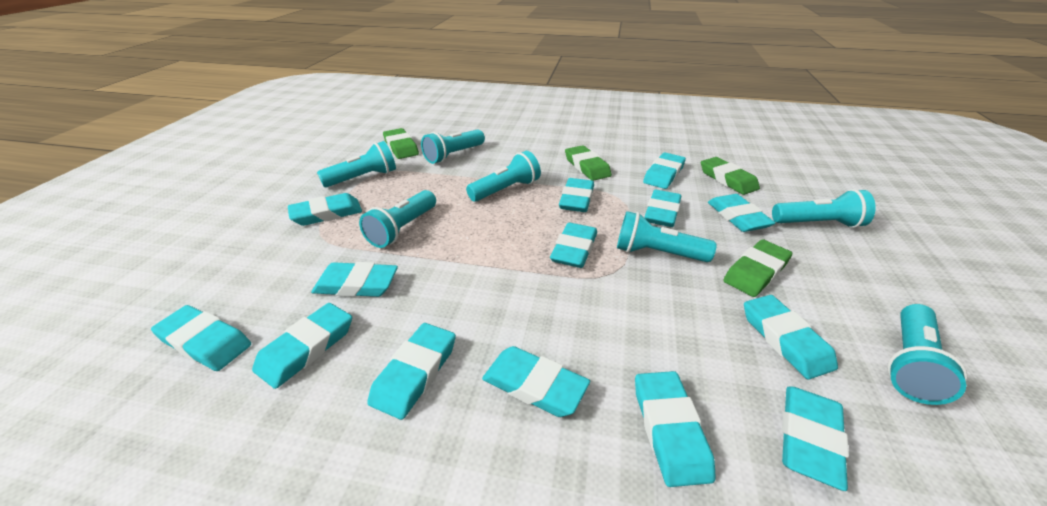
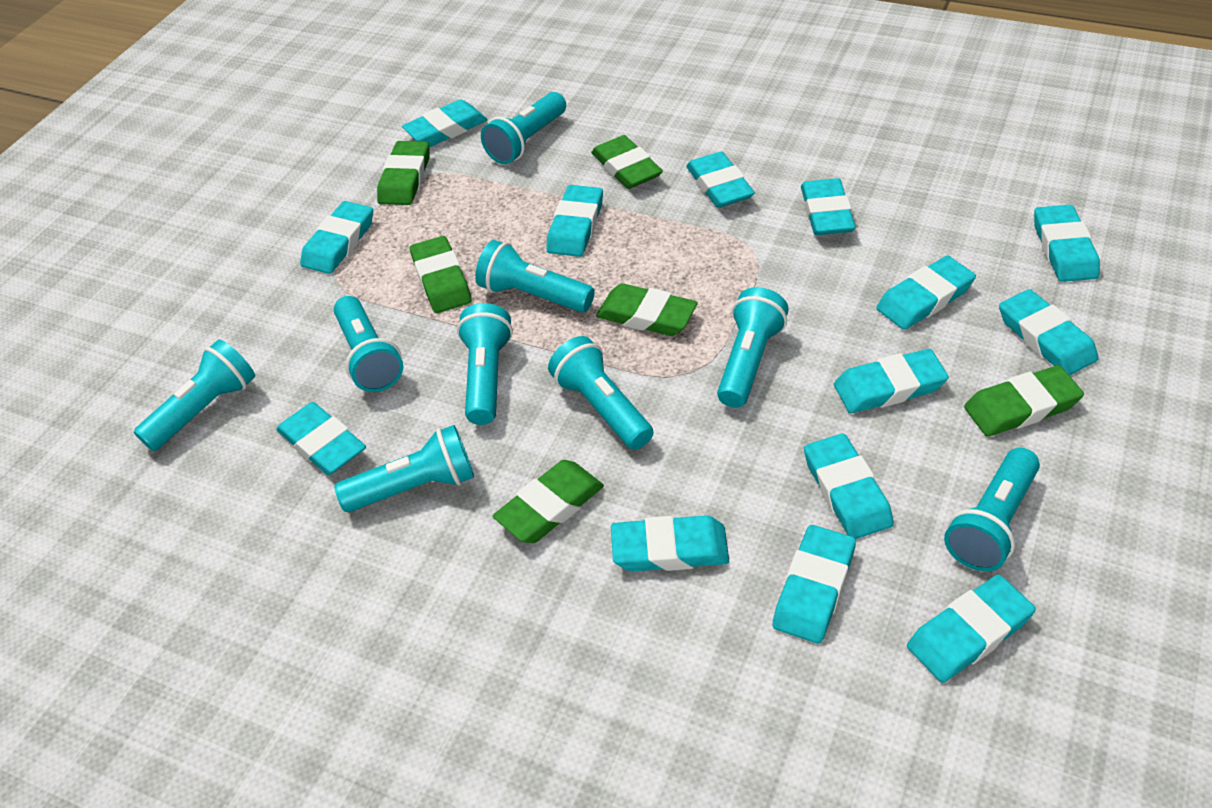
green eraser: 4 -> 6
turquoise flashlight: 7 -> 9

